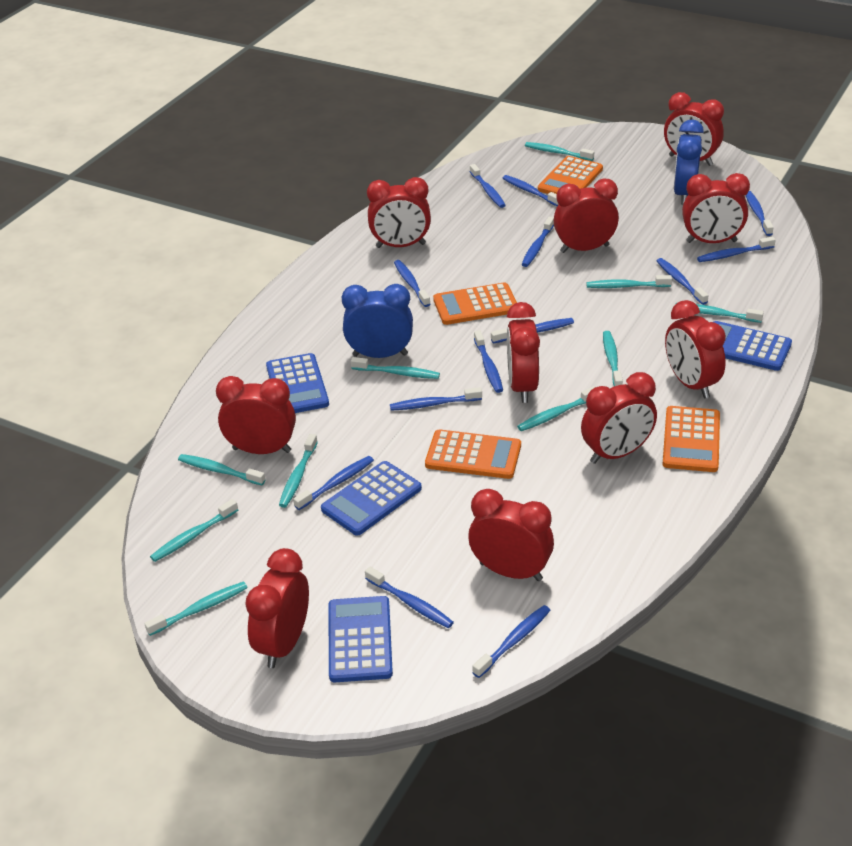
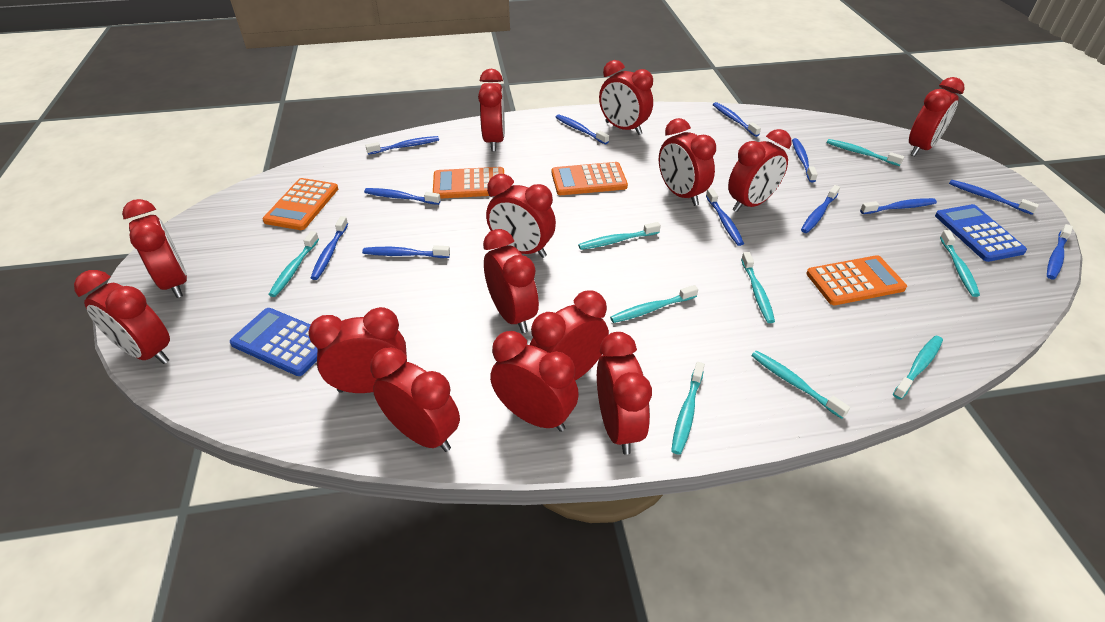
blue calculator: 4 -> 2
blue clock: 2 -> 0
blue toothbrush: 13 -> 12
red clock: 10 -> 14
turquoise toothbrush: 10 -> 9

